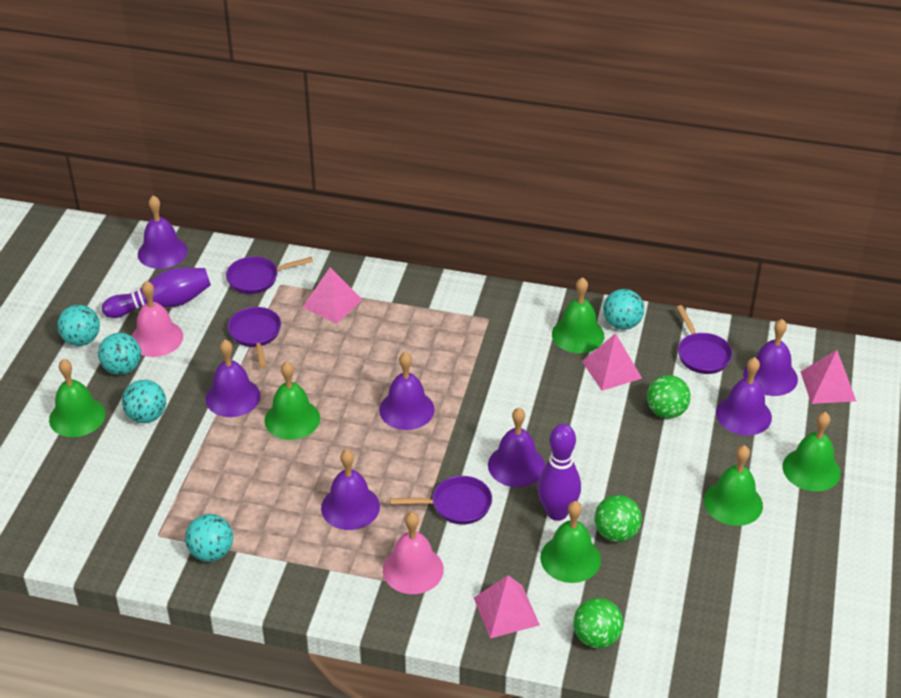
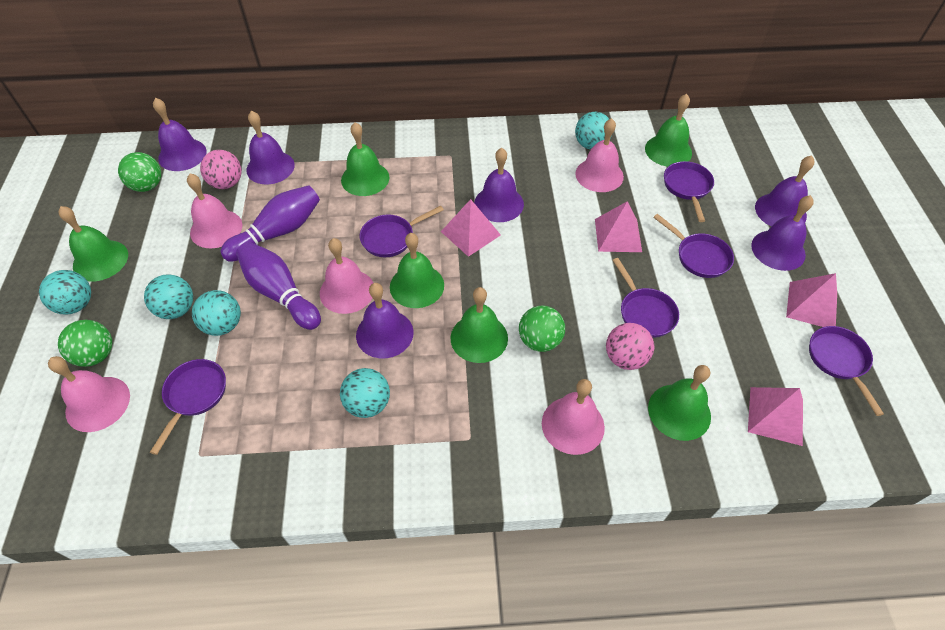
pink ball: 0 -> 2
pink bell: 2 -> 5
purple bell: 7 -> 6
purple pan: 4 -> 6

